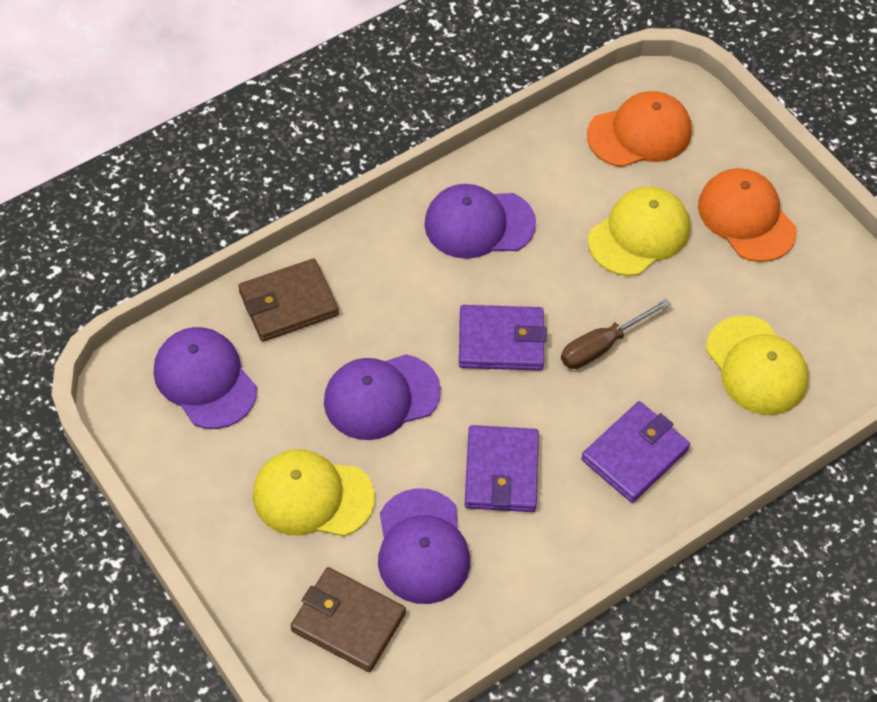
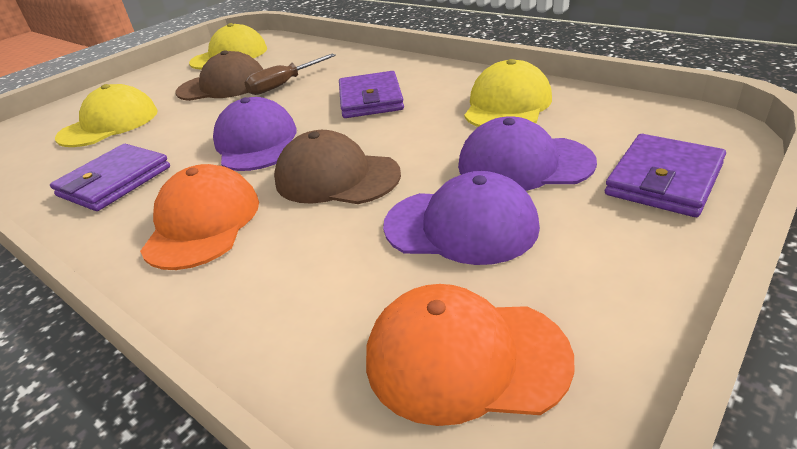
brown cap: 0 -> 2
brown wallet: 2 -> 0
purple cap: 4 -> 3

